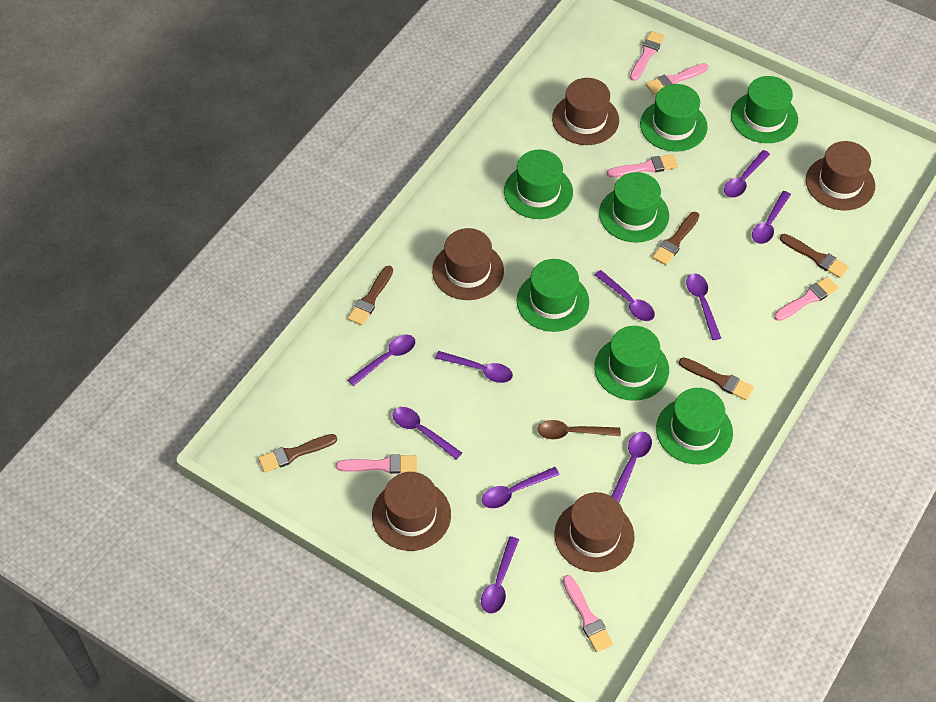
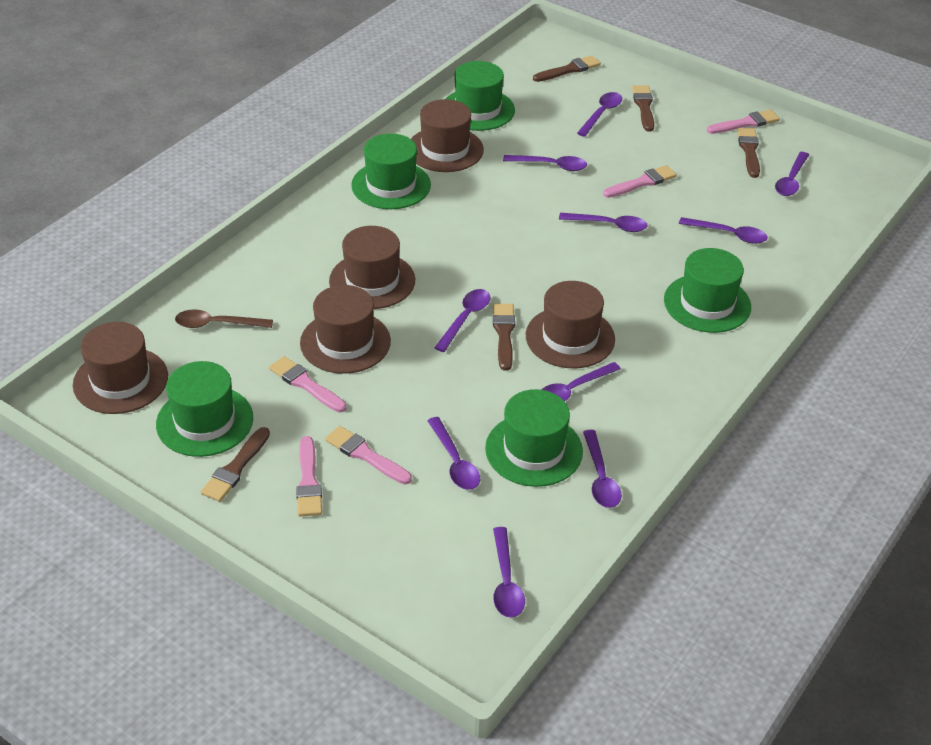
green hat: 7 -> 5
pink brush: 6 -> 5

